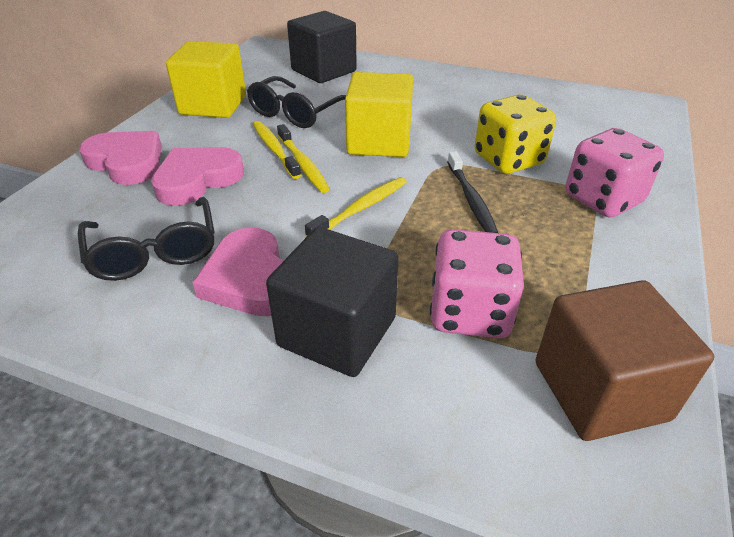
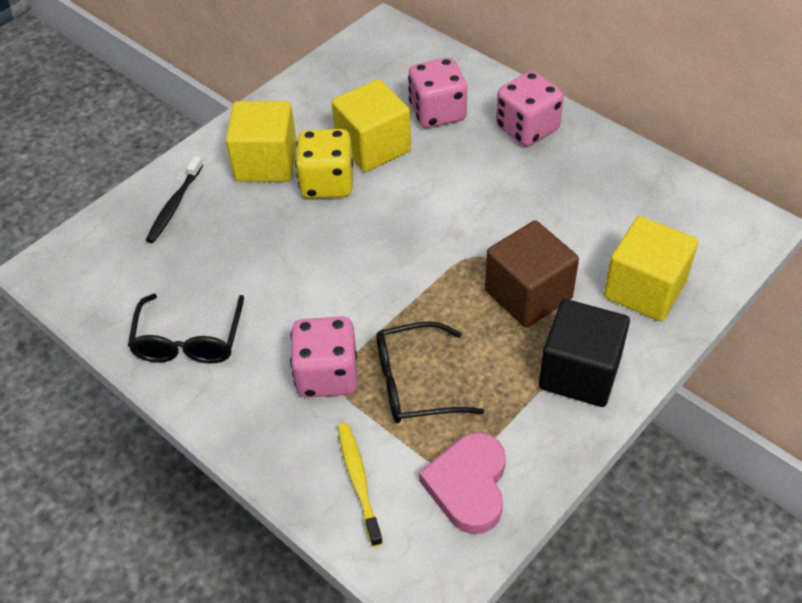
black cube: 2 -> 1
pink dice: 2 -> 3
pink heart: 3 -> 1
yellow cube: 2 -> 3
yellow toothbrush: 3 -> 1

